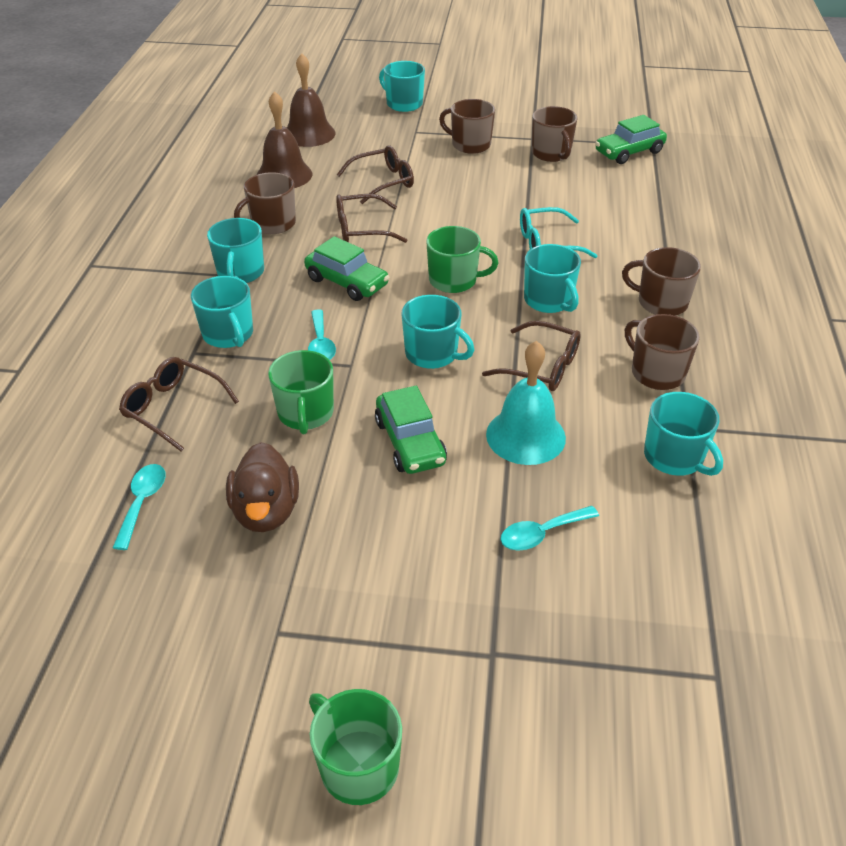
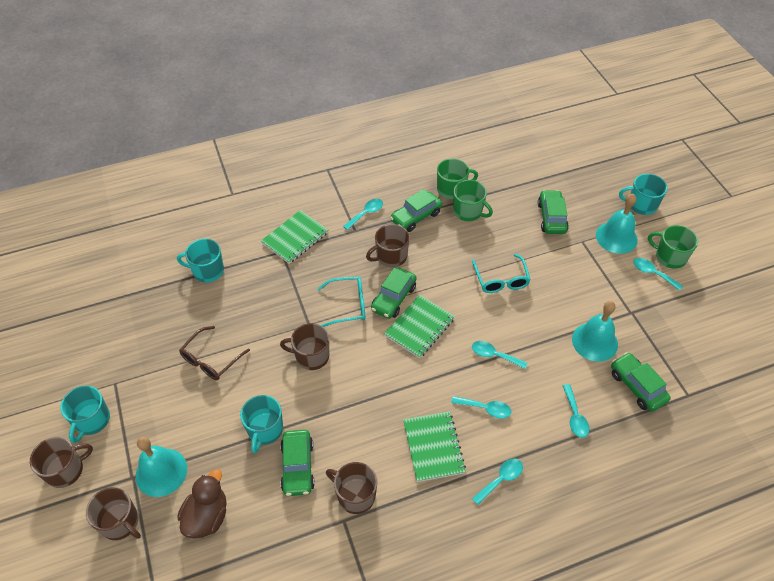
brown bell: 2 -> 0
brown glasses: 4 -> 1
green car: 3 -> 5
green notebook: 0 -> 3
turquoise bell: 1 -> 3
turquoise glasses: 1 -> 2
turquoise mug: 6 -> 4
turquoise spoon: 3 -> 6

